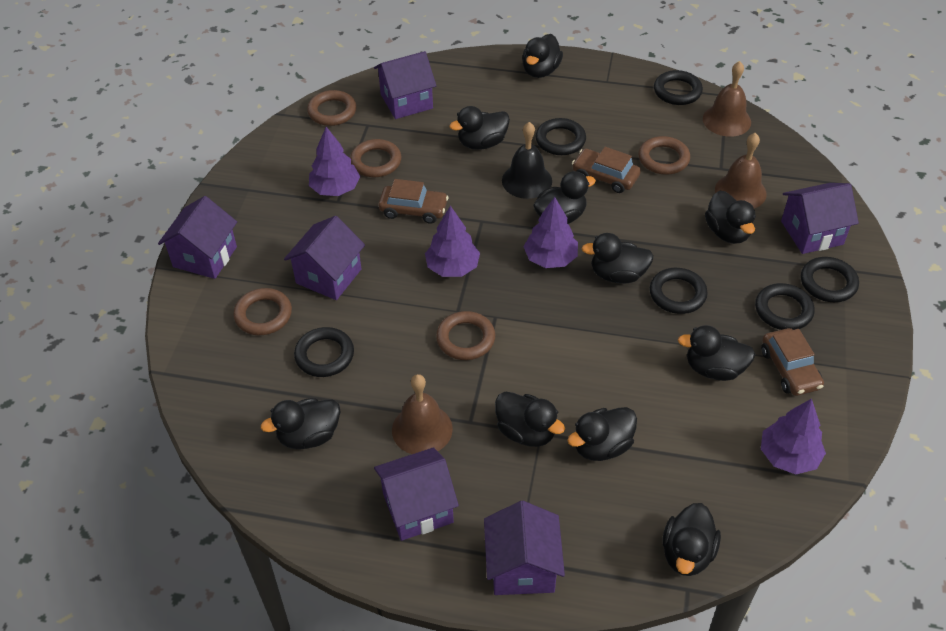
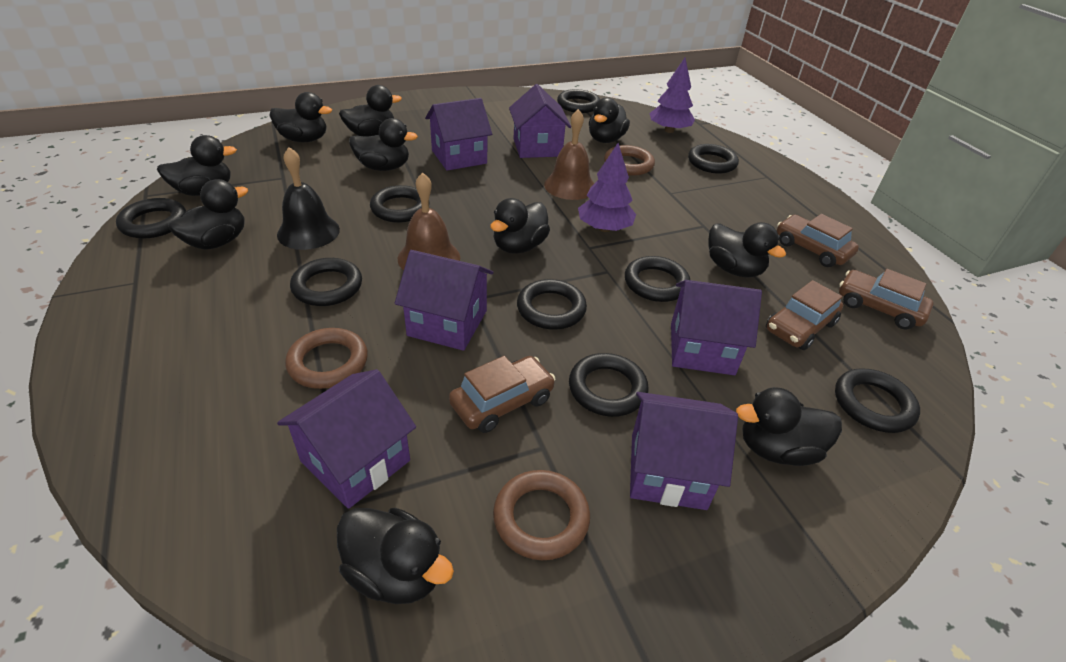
black ring: 6 -> 9
brown bell: 3 -> 2
brown car: 3 -> 4
brown ring: 5 -> 3
purple tree: 4 -> 2

